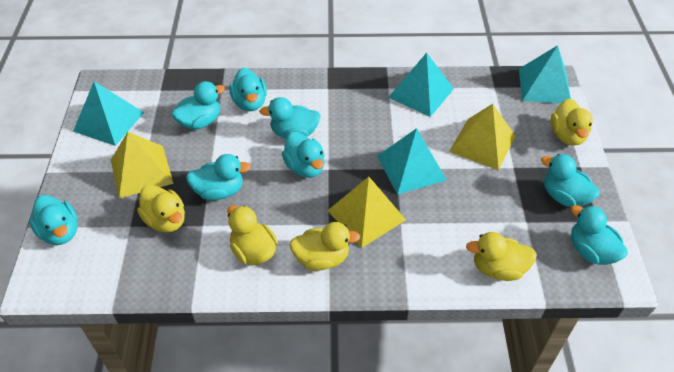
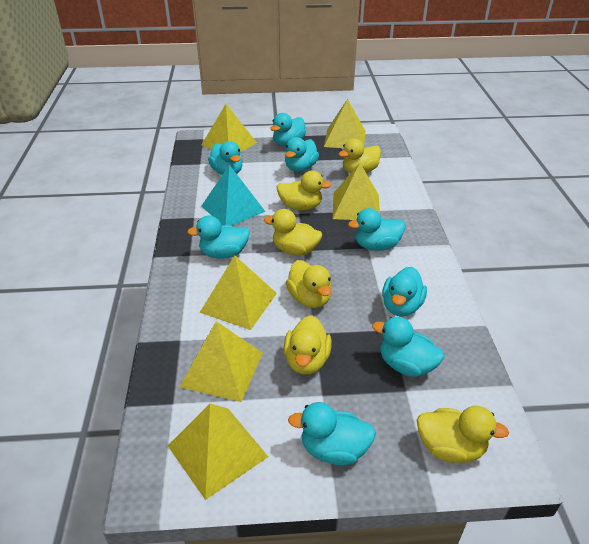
turquoise pyramid: 4 -> 1
yellow duck: 5 -> 6
yellow pyramid: 3 -> 6

